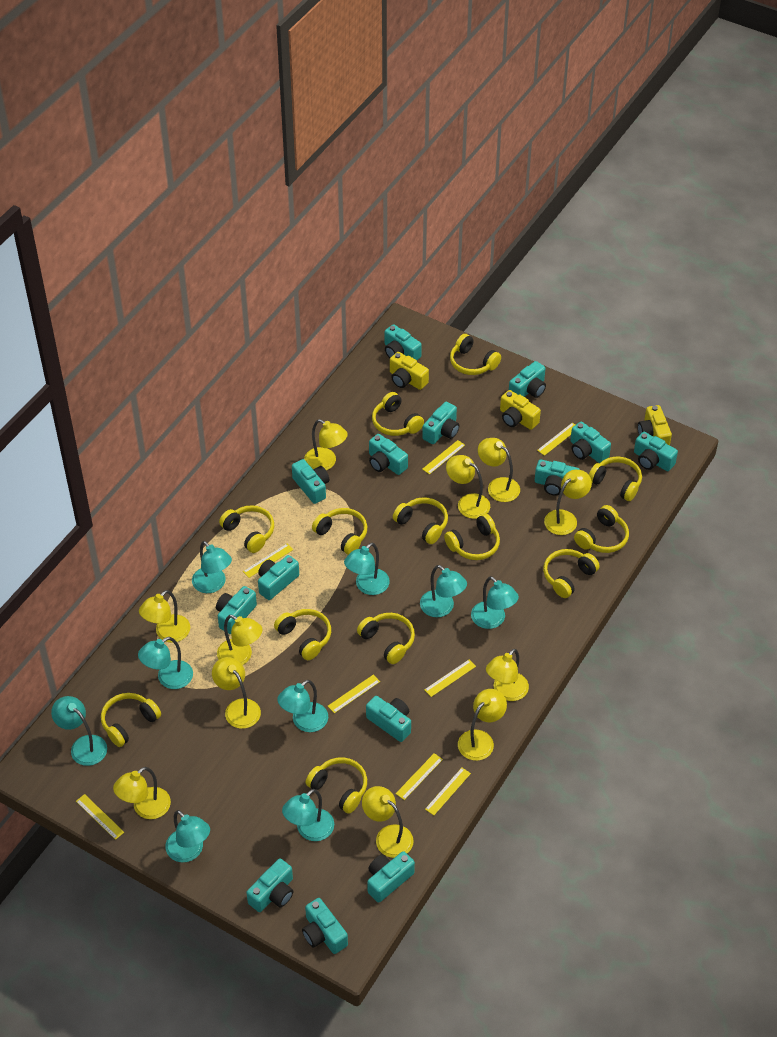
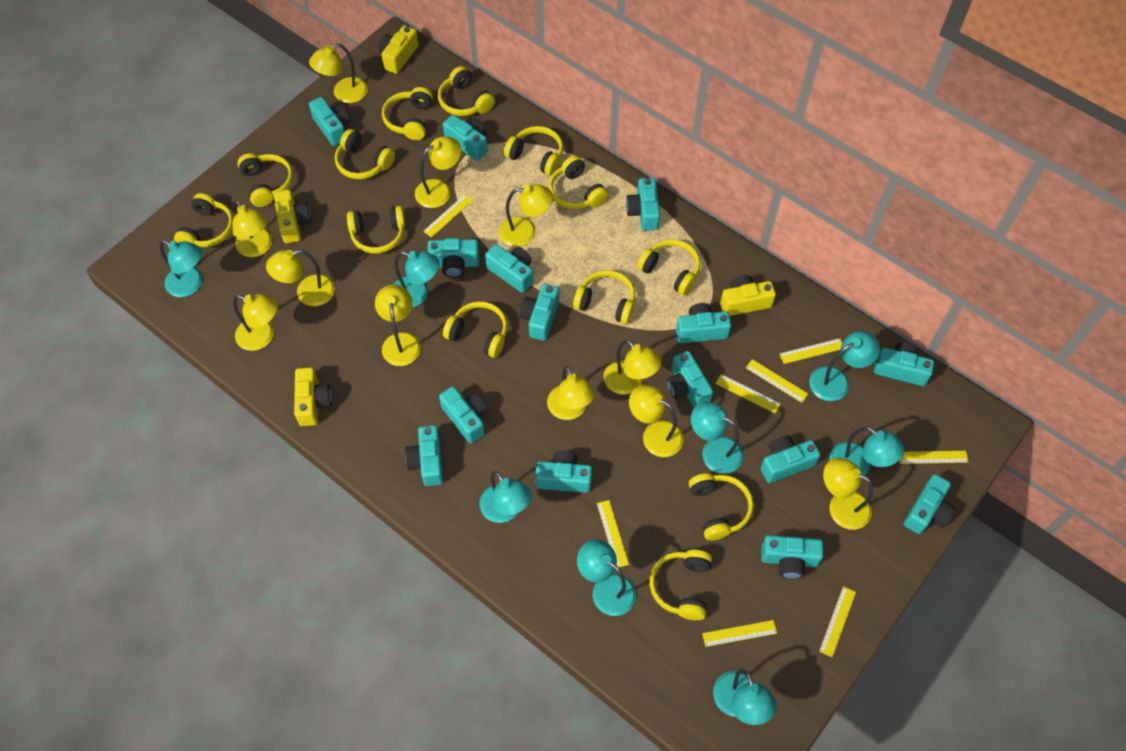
turquoise camera: 14 -> 15
turquoise lamp: 9 -> 8
yellow camera: 3 -> 4

